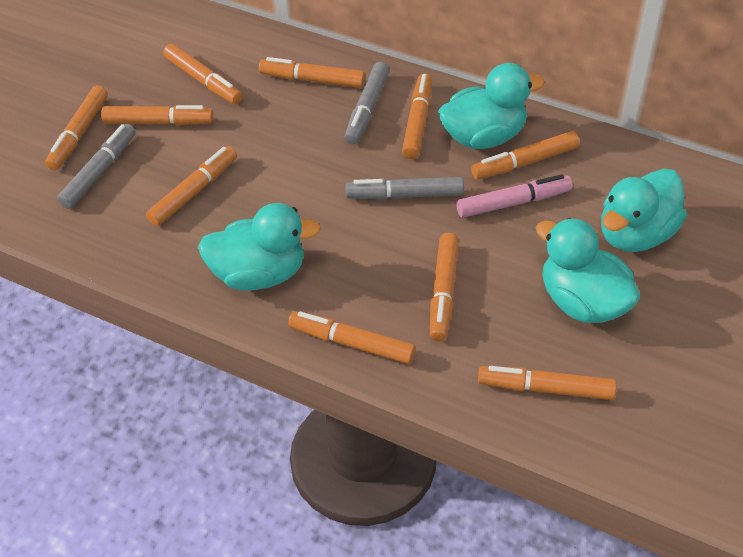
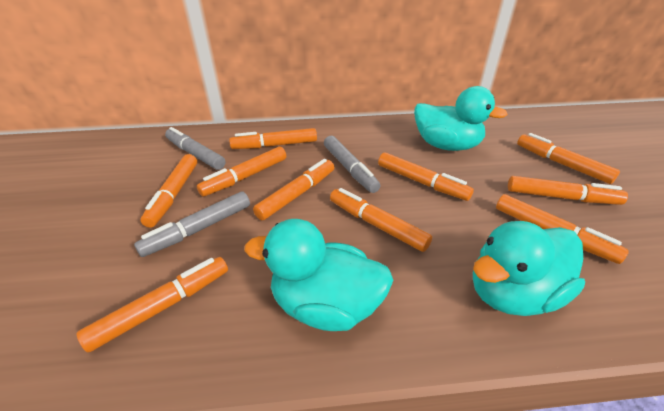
pink marker: 1 -> 0
turquoise duck: 4 -> 3

